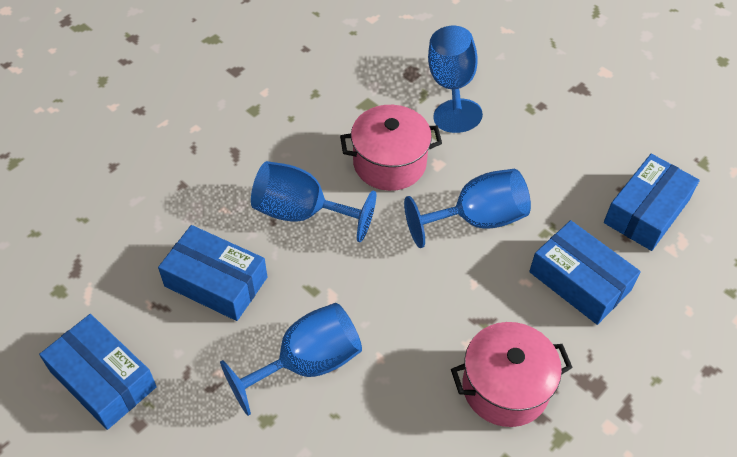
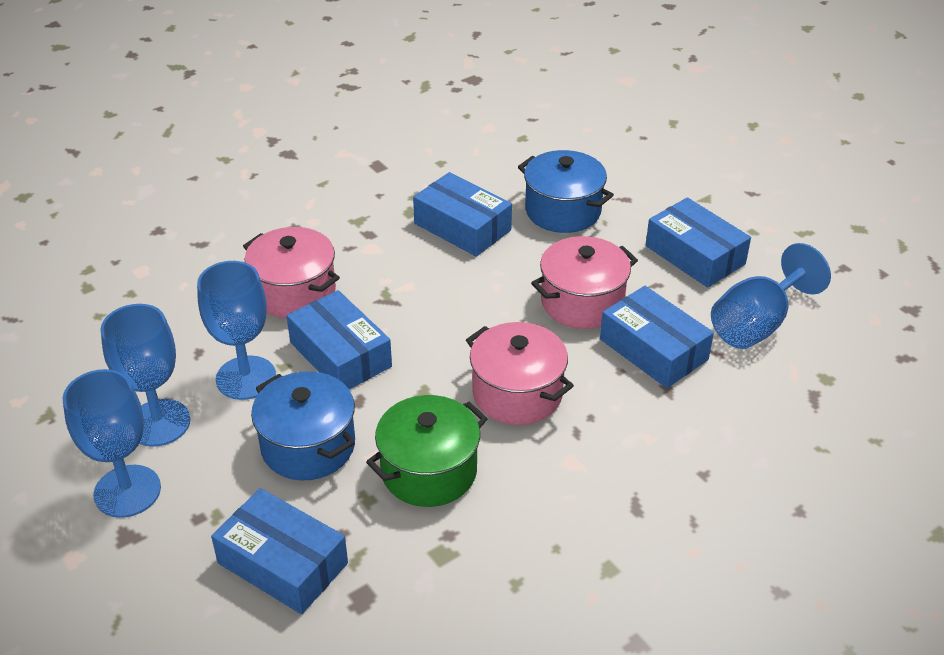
blue box: 4 -> 5
blue pot: 0 -> 2
green pot: 0 -> 1
pink pot: 2 -> 3

